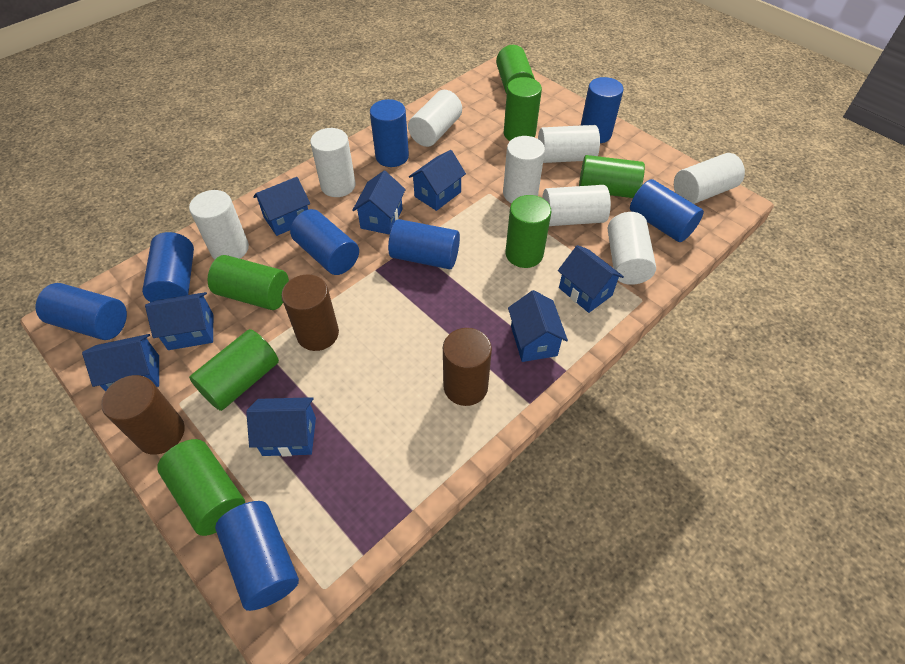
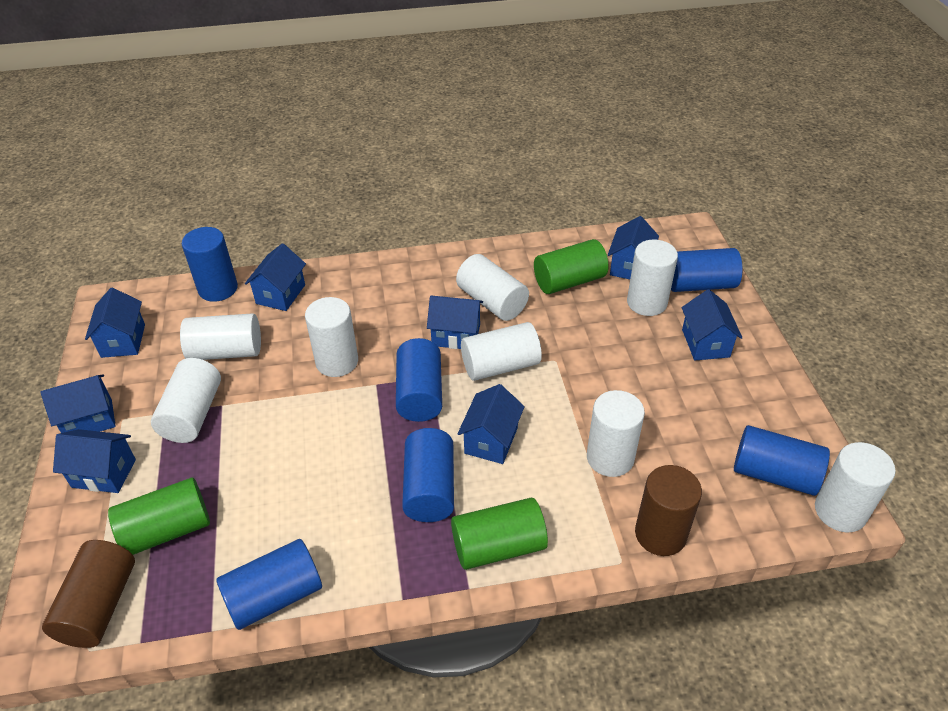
blue cylinder: 8 -> 6
brown cylinder: 3 -> 2
green cylinder: 7 -> 3

